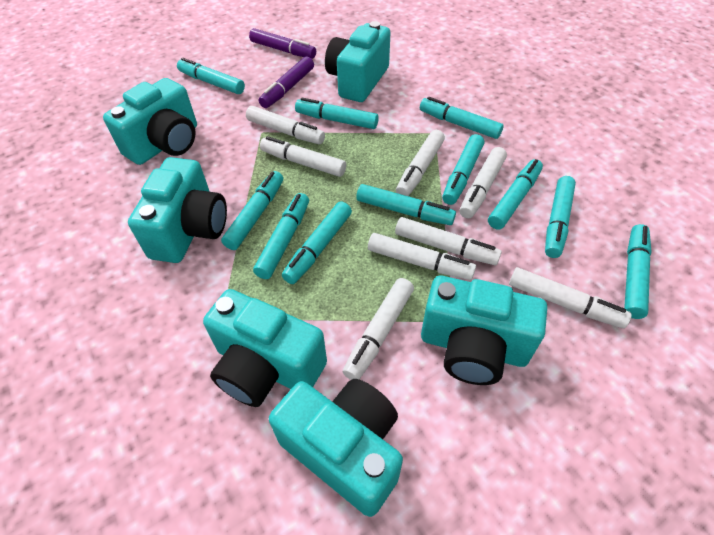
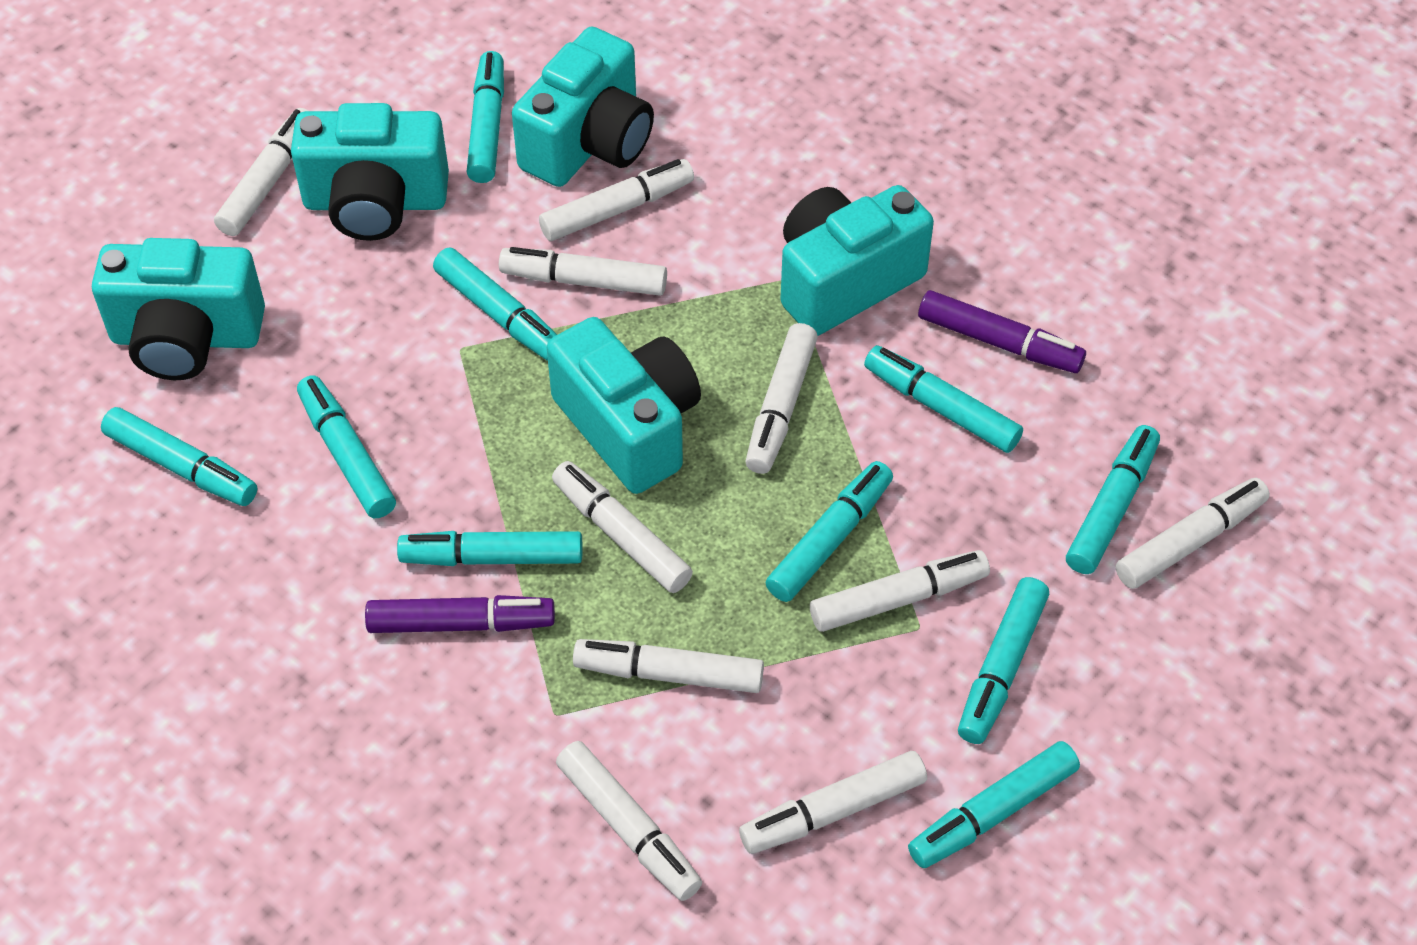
turquoise camera: 6 -> 5
turquoise marker: 11 -> 10
white marker: 8 -> 10

